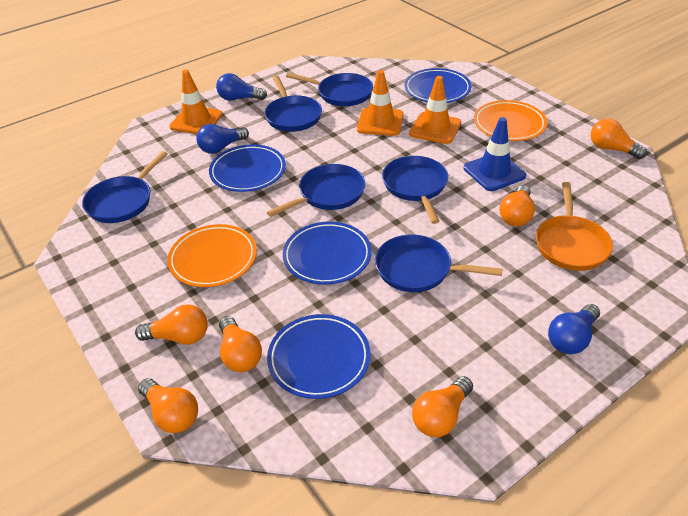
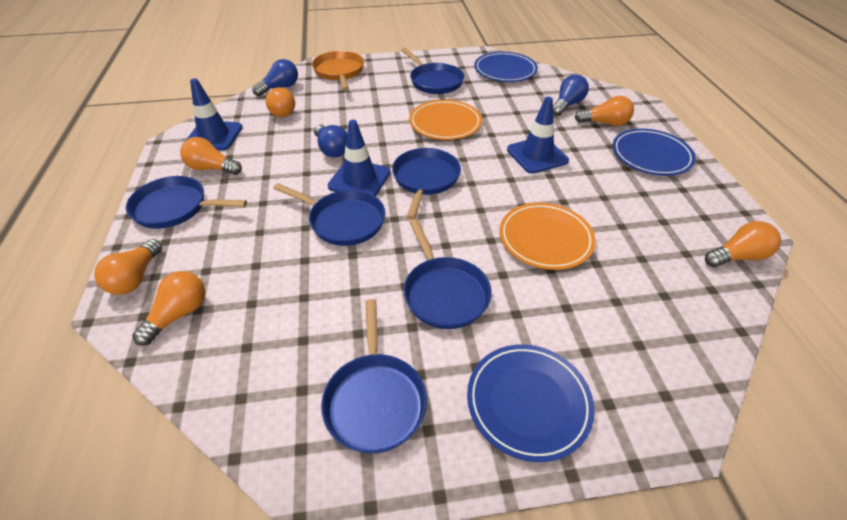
blue plate: 4 -> 3
blue traffic cone: 1 -> 3
orange traffic cone: 3 -> 0

